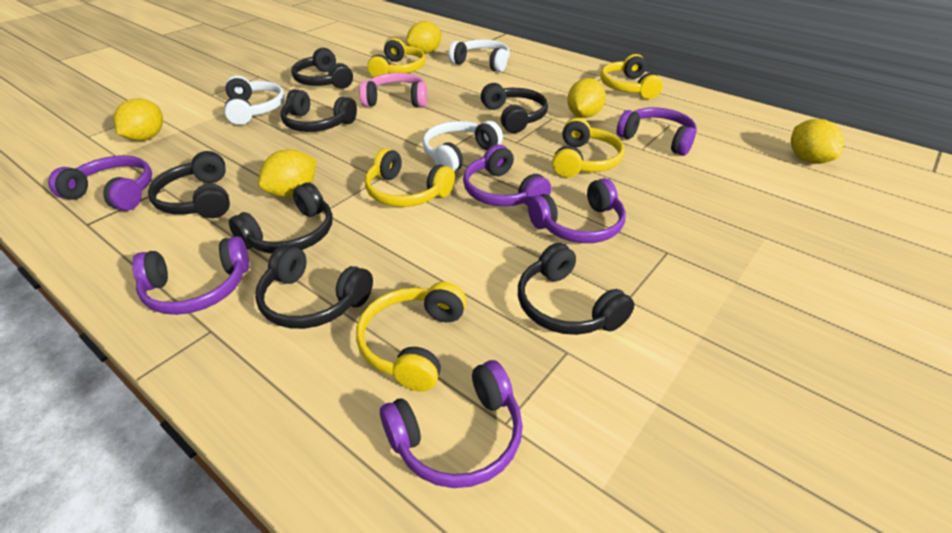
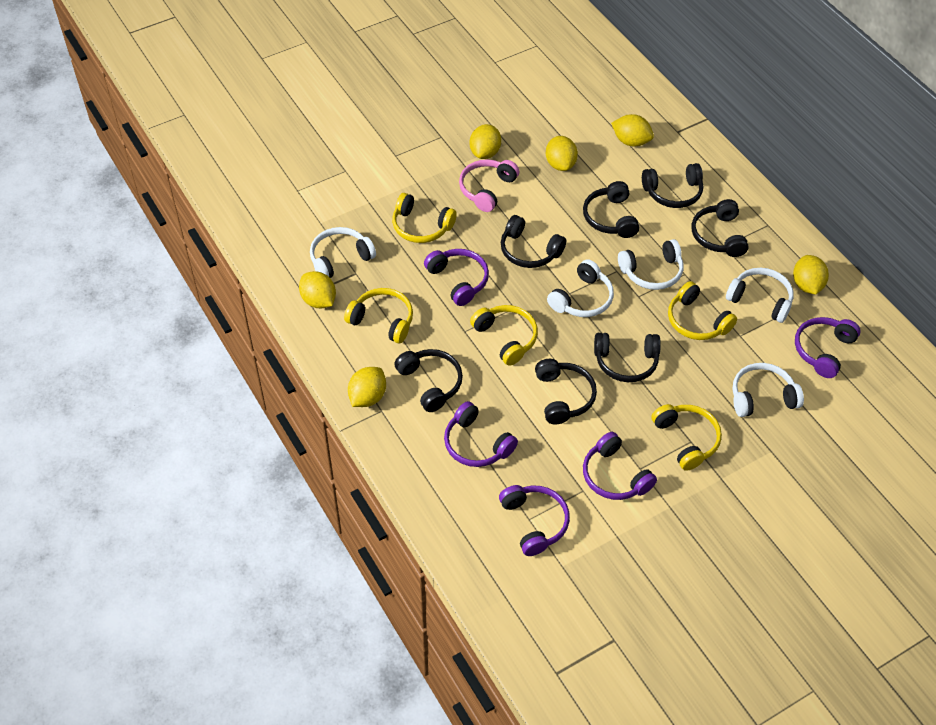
purple headphones: 6 -> 5
white headphones: 3 -> 5
yellow lemon: 5 -> 6

